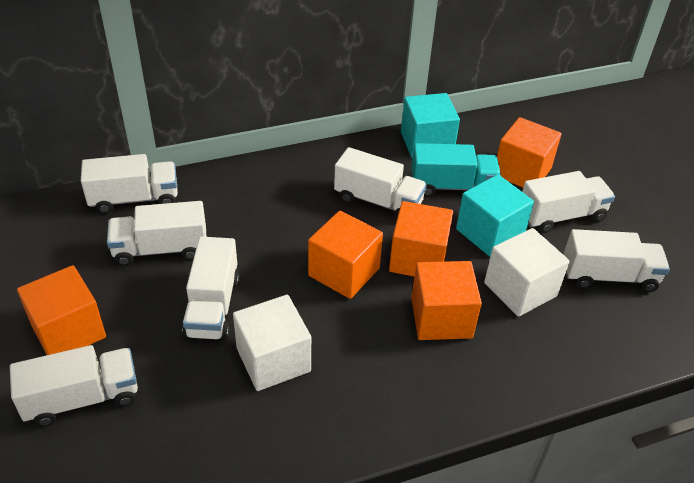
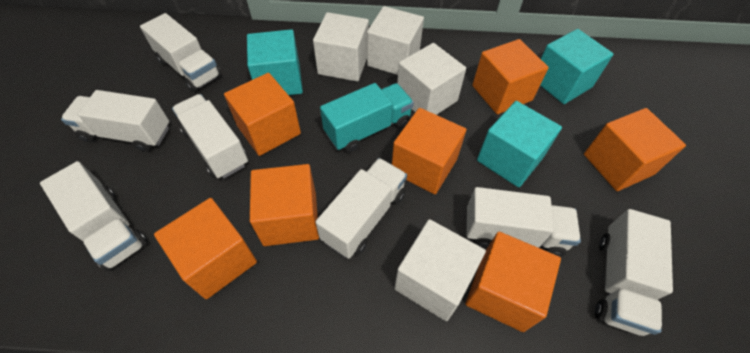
orange cube: 5 -> 7
turquoise cube: 2 -> 3
white cube: 2 -> 4

